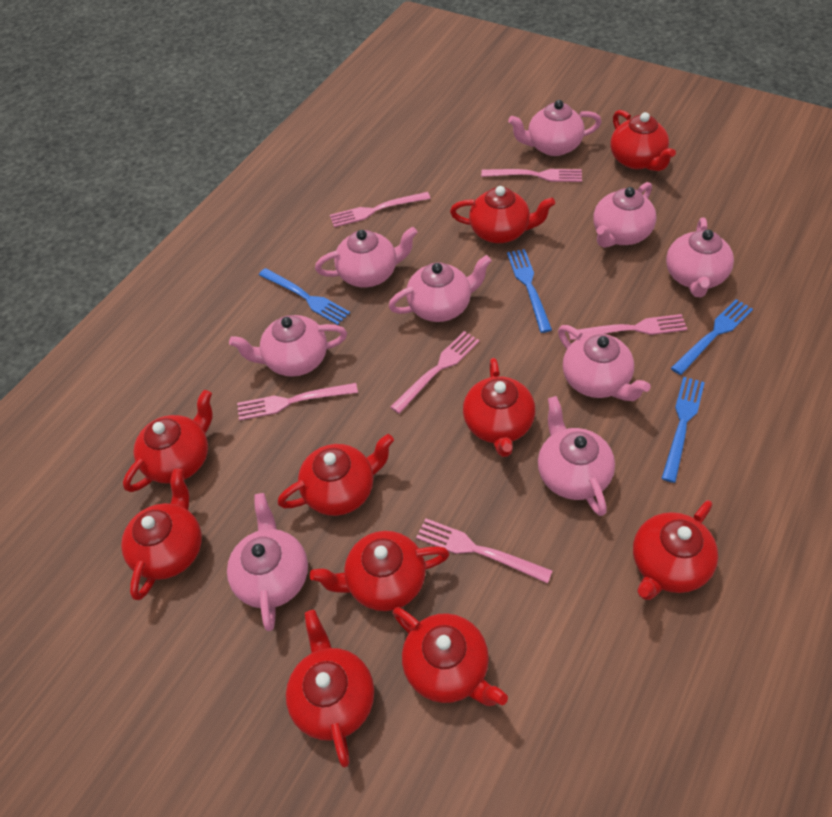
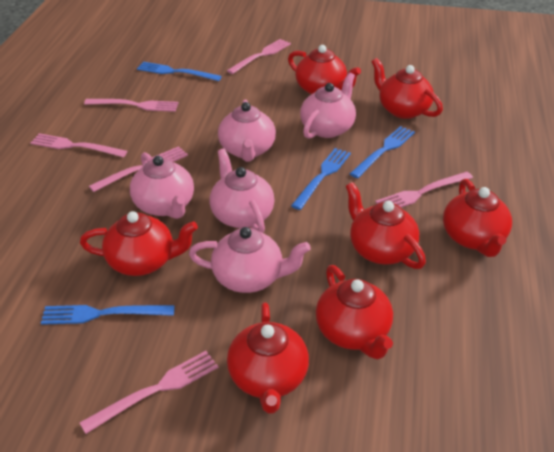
pink teapot: 9 -> 5
red teapot: 10 -> 7

